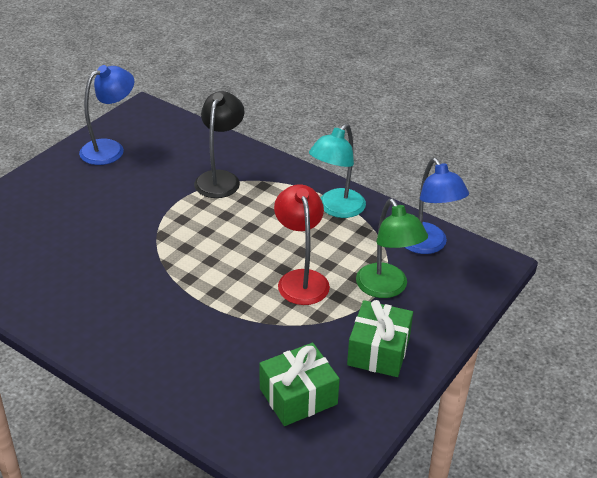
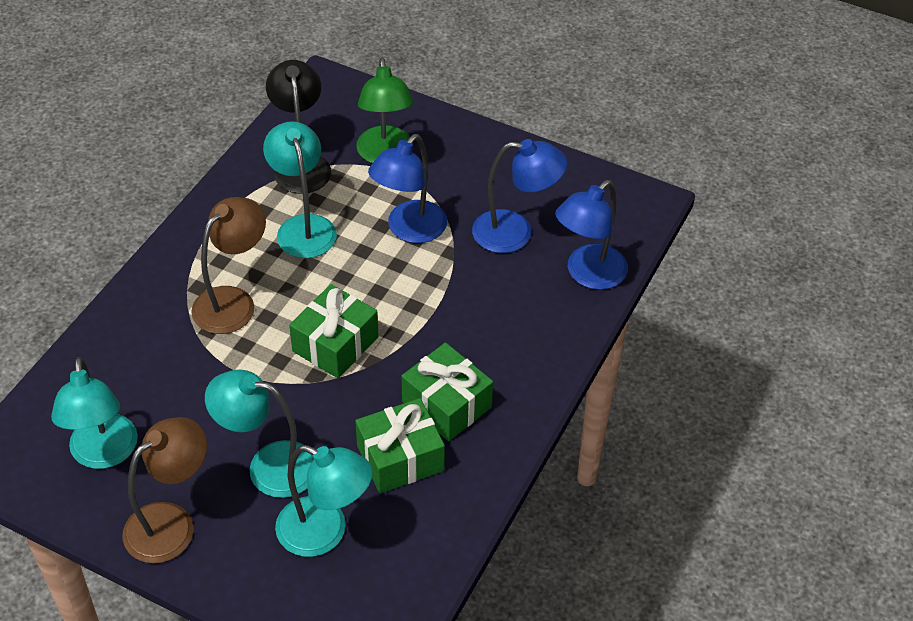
blue lamp: 2 -> 3
brown lamp: 0 -> 2
green gift: 2 -> 3
red lamp: 1 -> 0
turquoise lamp: 1 -> 4

